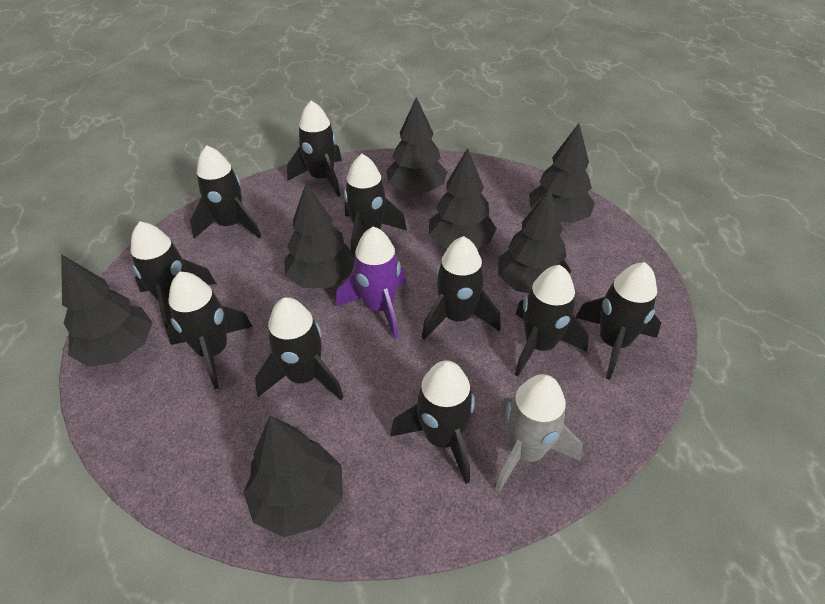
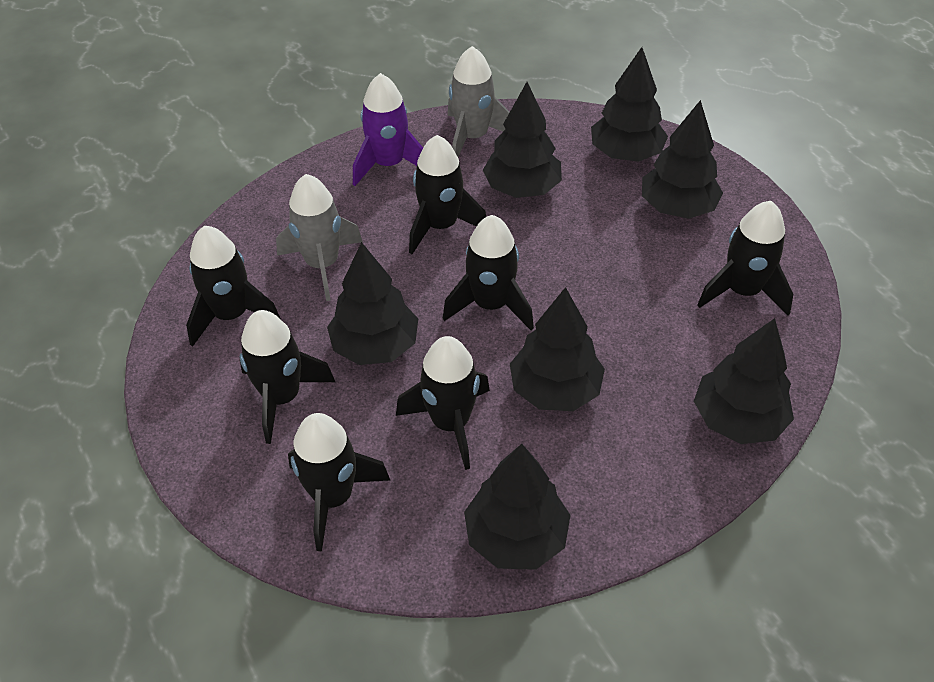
black rocket: 10 -> 7
grey rocket: 1 -> 2

